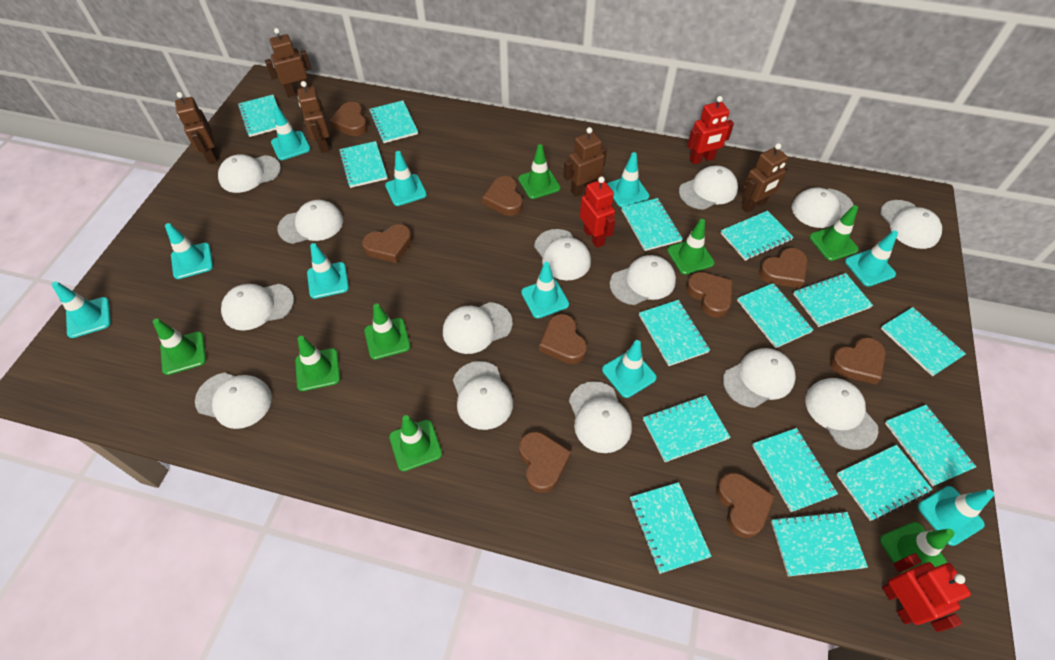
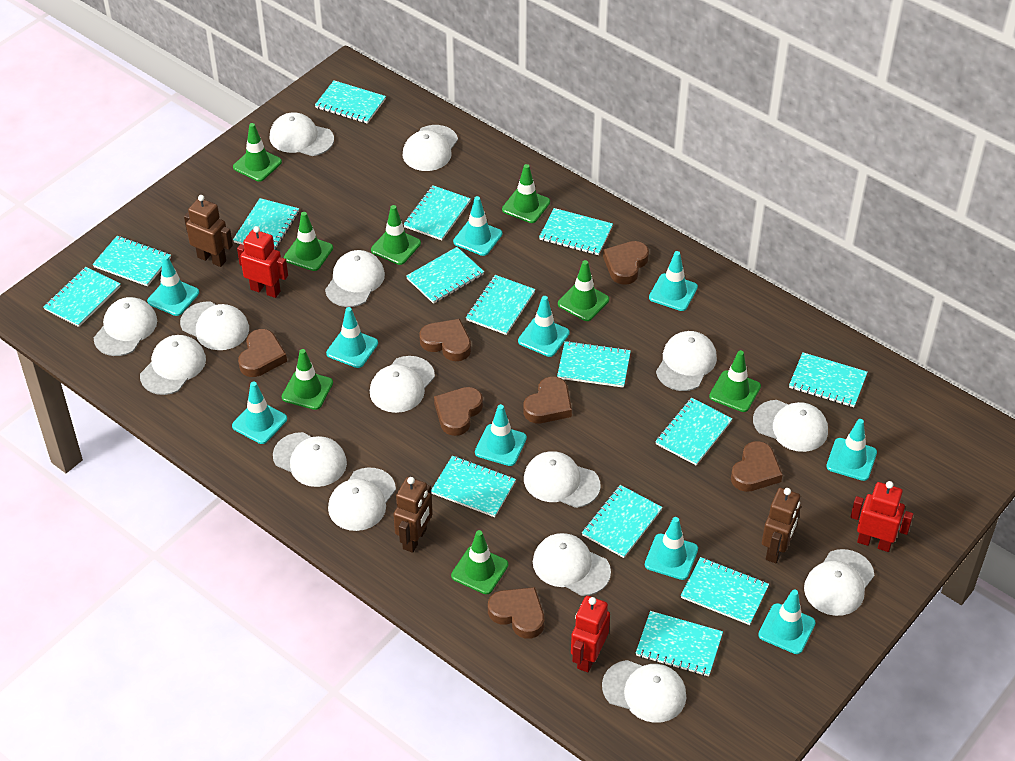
brown heart: 9 -> 7
brown robot: 5 -> 3
white cap: 14 -> 15

